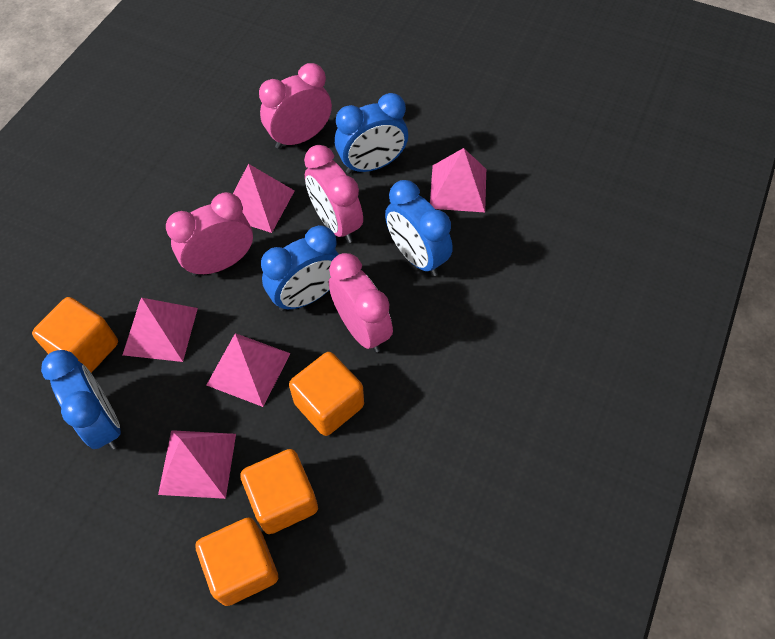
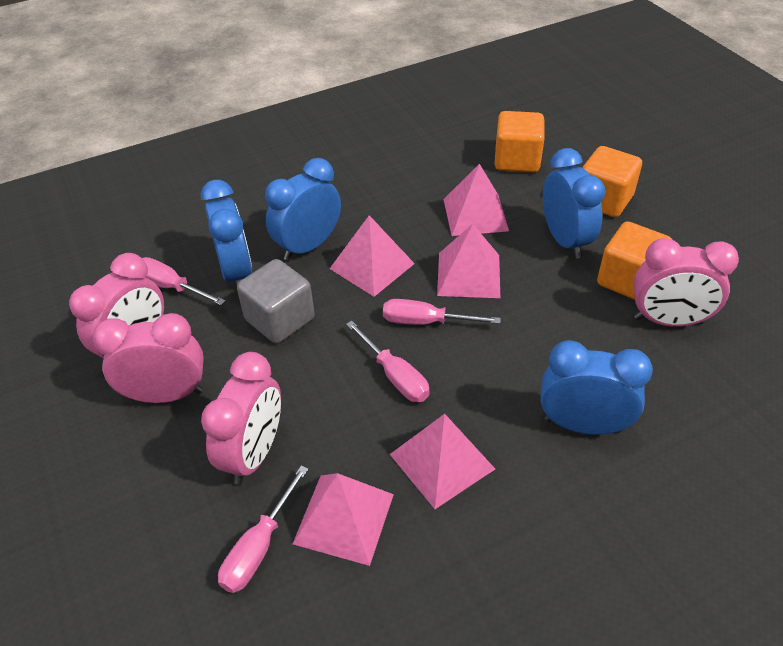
grey cube: 0 -> 1
orange cube: 4 -> 3
pink screwdriver: 0 -> 4

